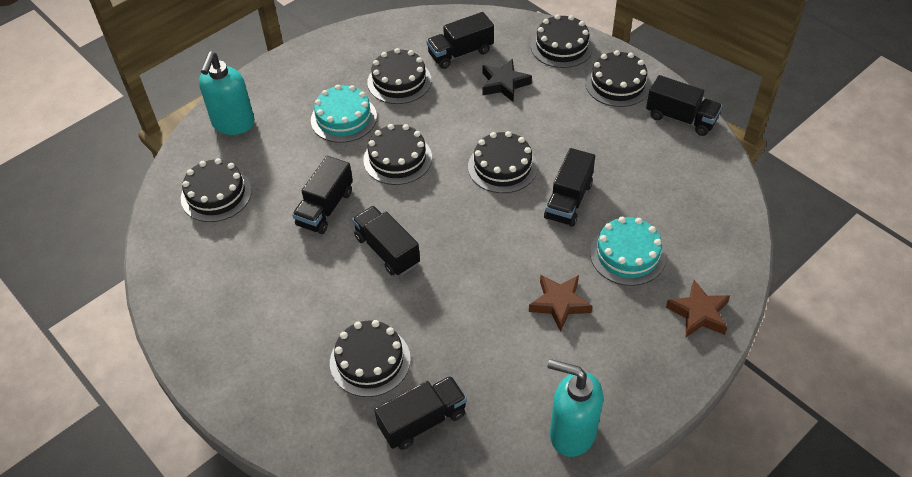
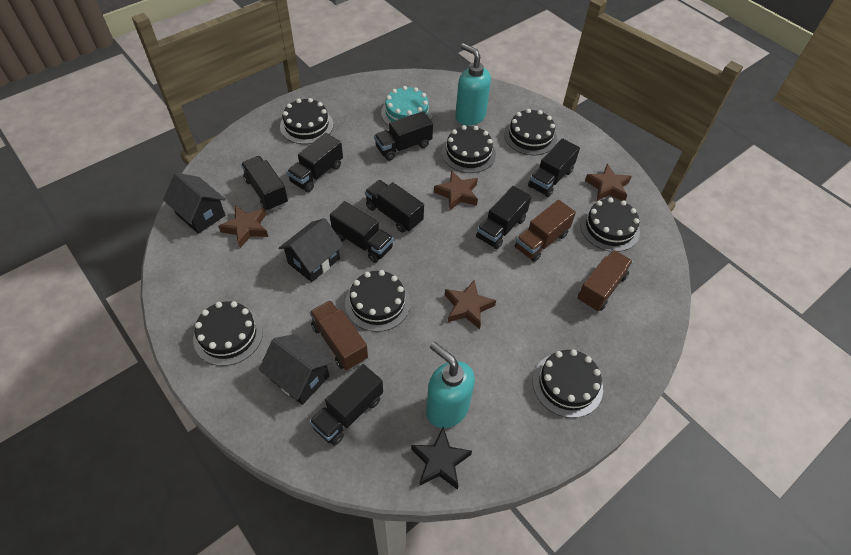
black house: 0 -> 3
black truck: 6 -> 8
brown star: 2 -> 4
brown truck: 0 -> 3
turquoise cake: 2 -> 1

